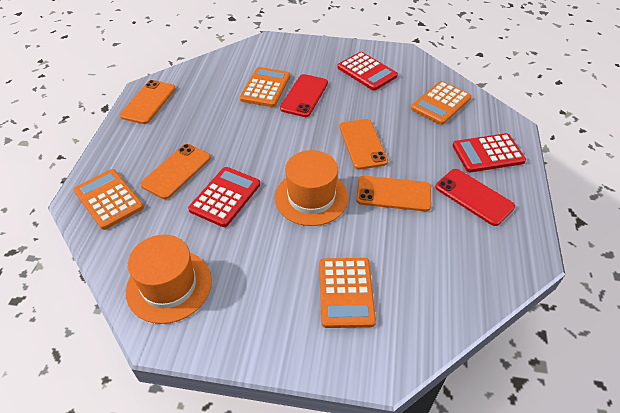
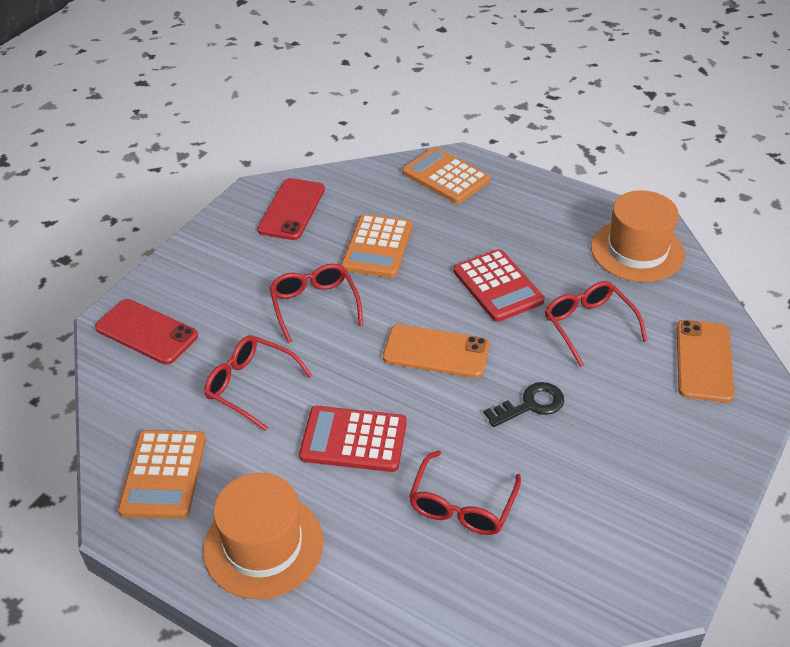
black key: 0 -> 1
orange calculator: 4 -> 3
orange phone: 4 -> 2
red calculator: 3 -> 2
red glasses: 0 -> 4

